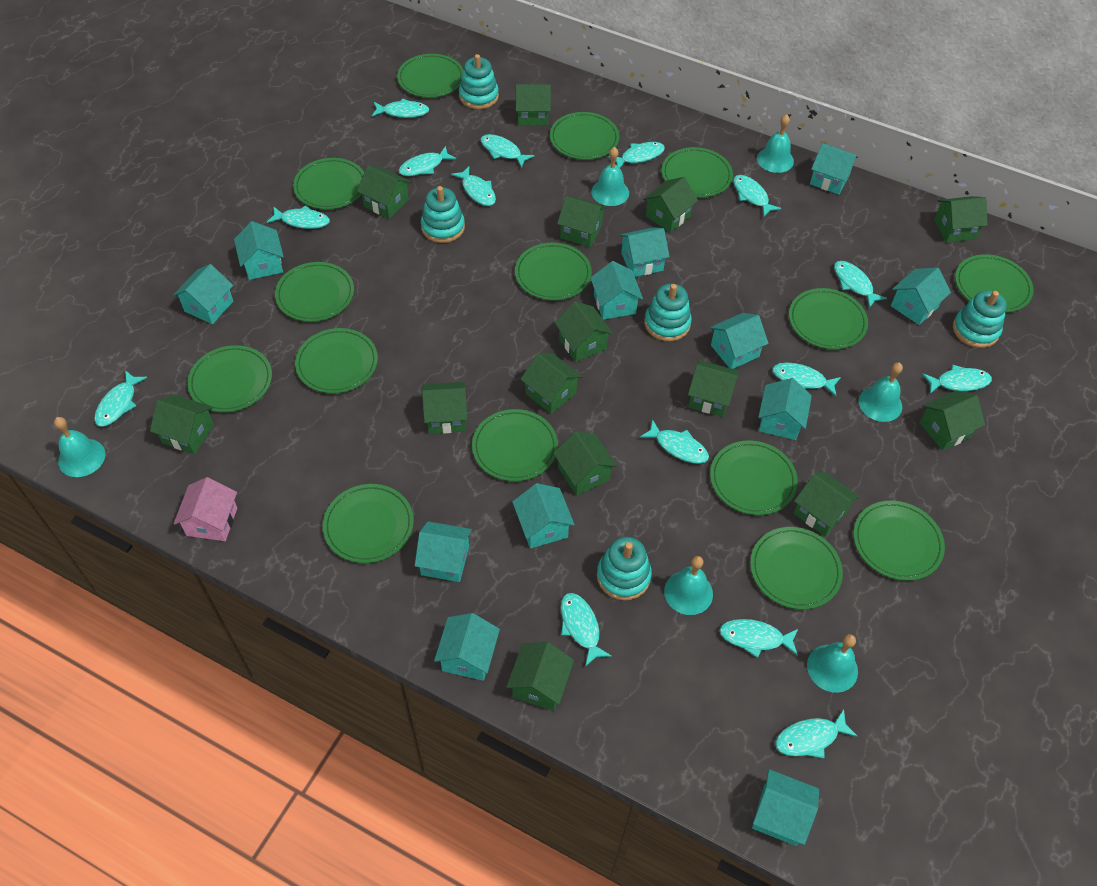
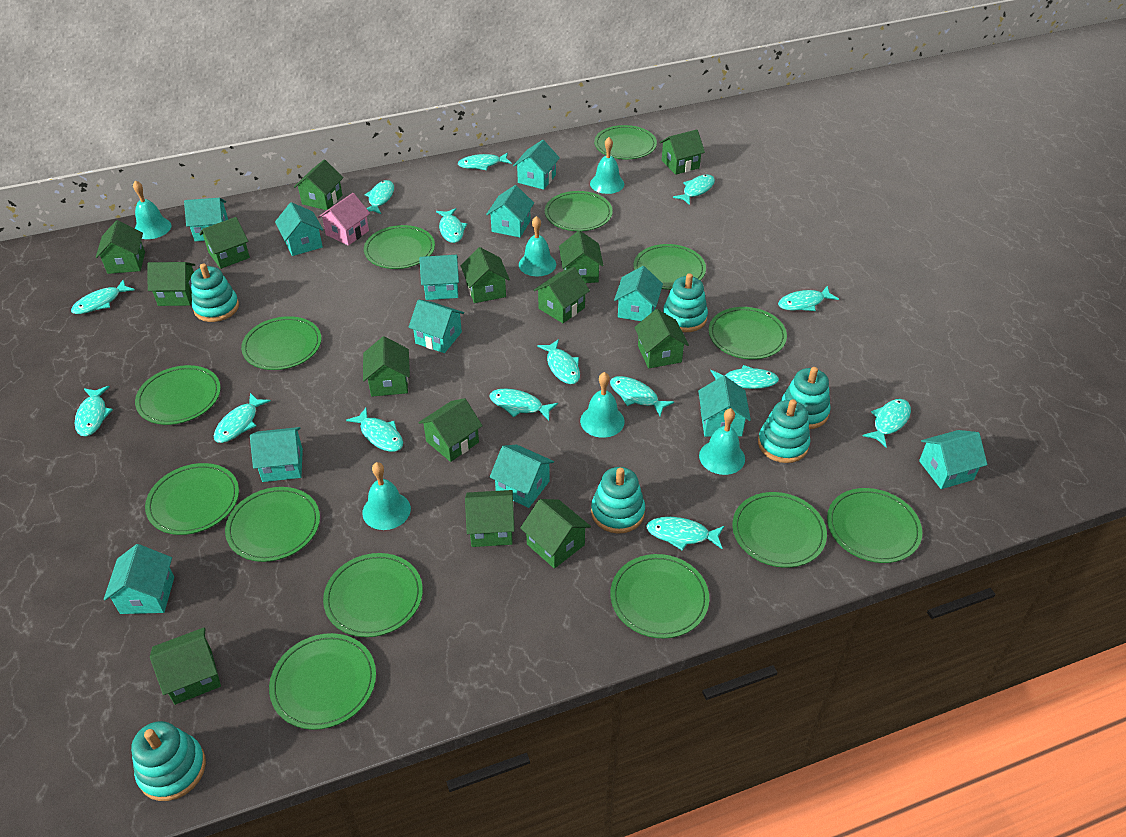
green plate: 15 -> 14
turquoise stacking toy: 5 -> 6

